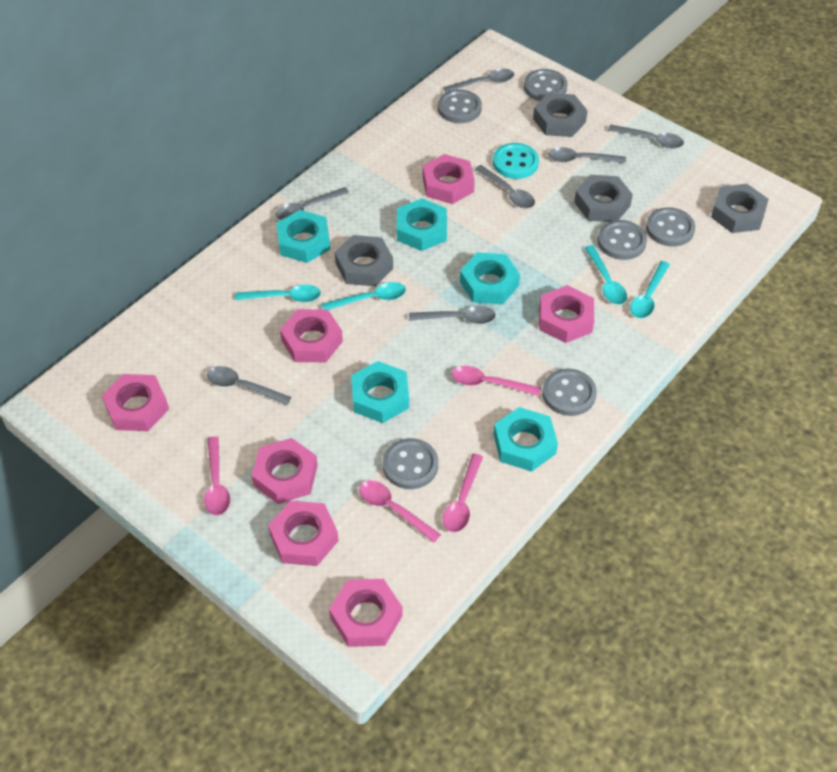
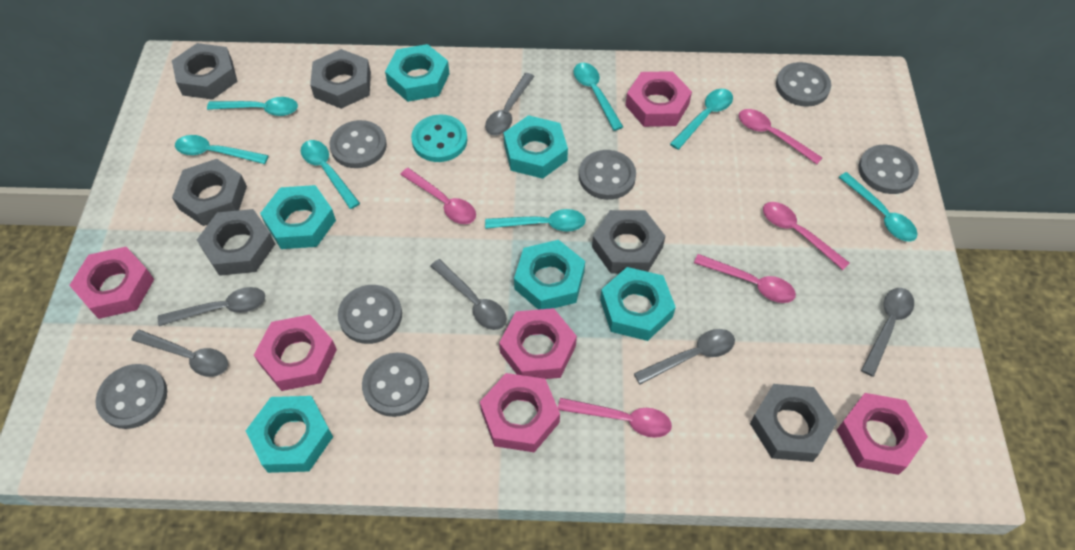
grey button: 6 -> 7
grey nut: 4 -> 6
grey spoon: 7 -> 6
pink nut: 7 -> 6
pink spoon: 4 -> 5
turquoise nut: 5 -> 6
turquoise spoon: 4 -> 7

